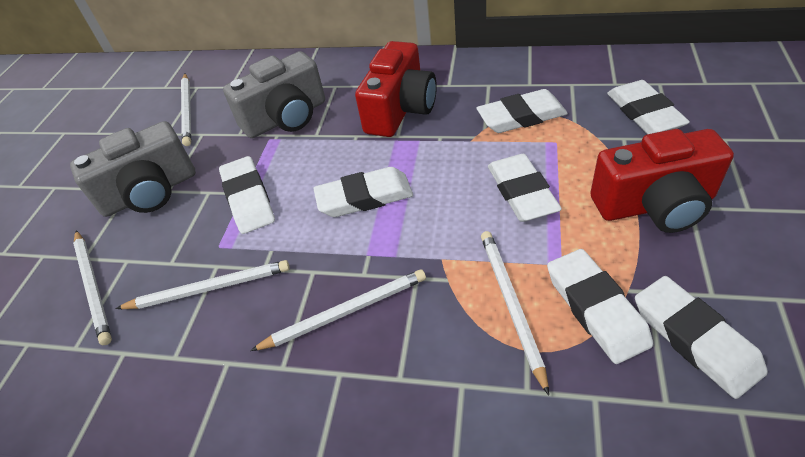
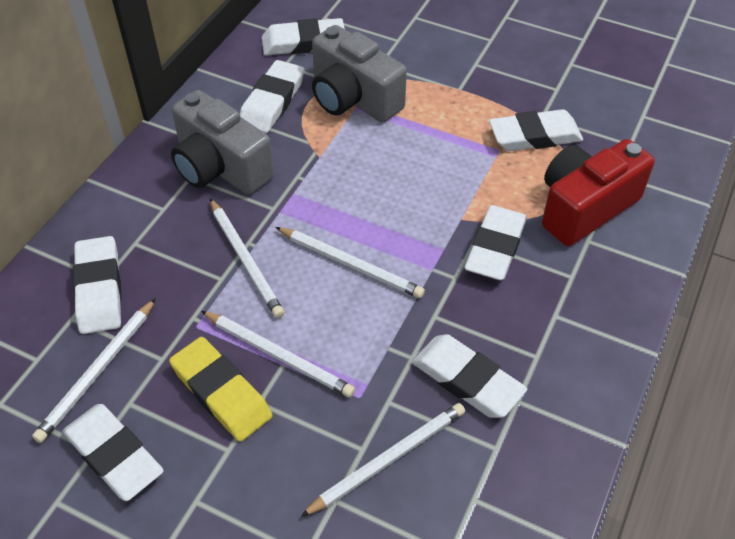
red camera: 2 -> 1
yellow eraser: 0 -> 1

